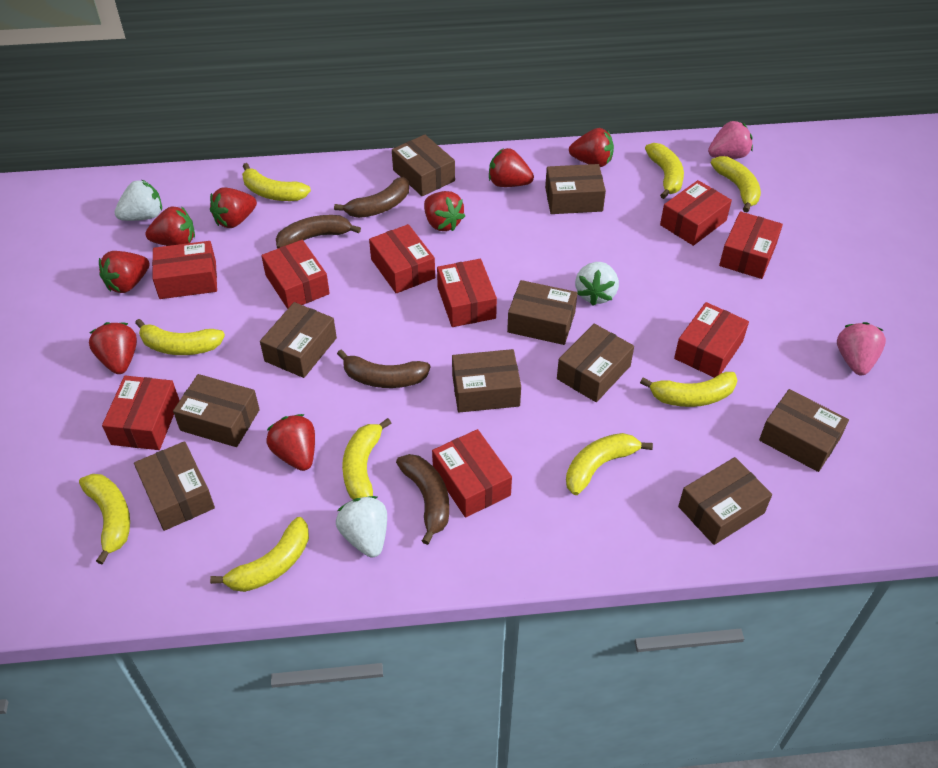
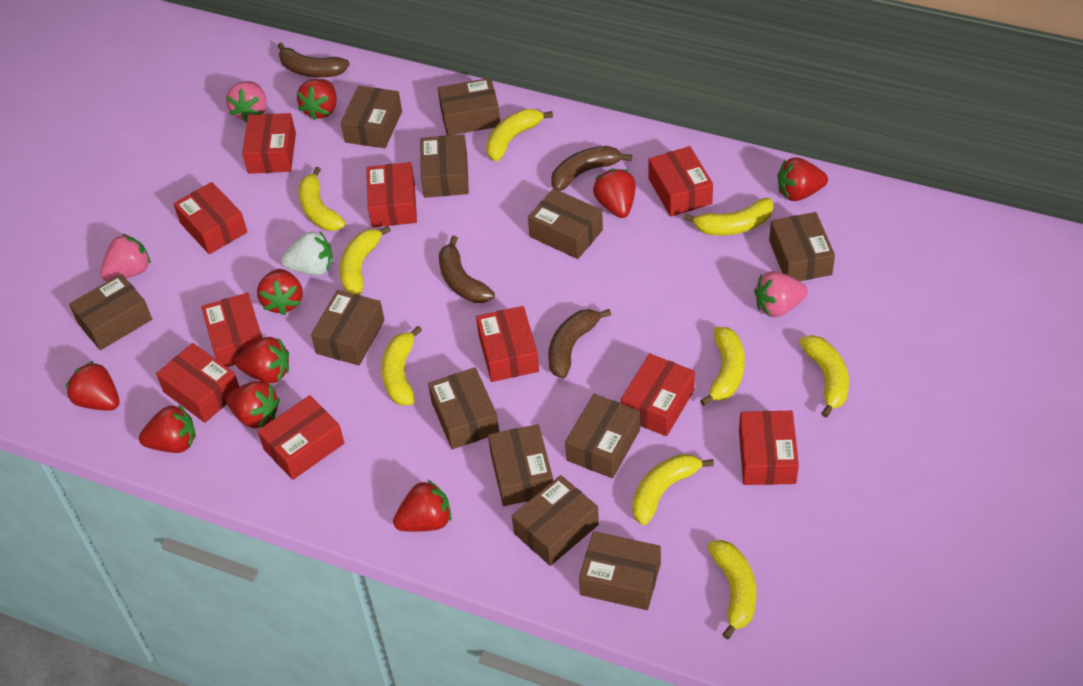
brown box: 10 -> 12
pink strawberry: 2 -> 3
red box: 9 -> 10
red strawberry: 8 -> 9
white strawberry: 3 -> 1

